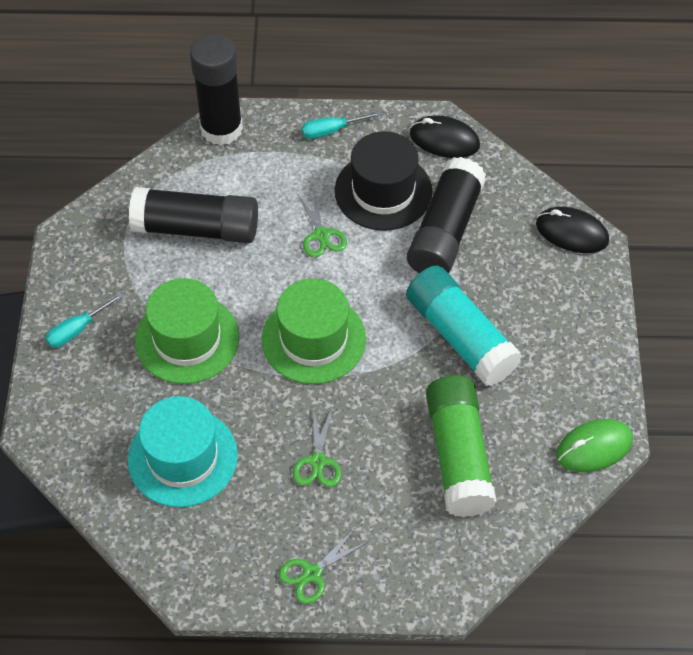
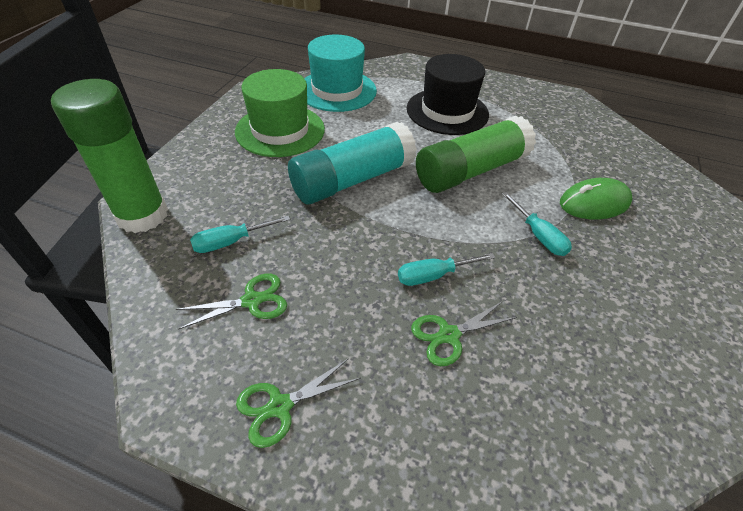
black glue stick: 3 -> 0
black mouse: 2 -> 0
green glue stick: 1 -> 2
green hat: 2 -> 1
turquoise screwdriver: 2 -> 3

